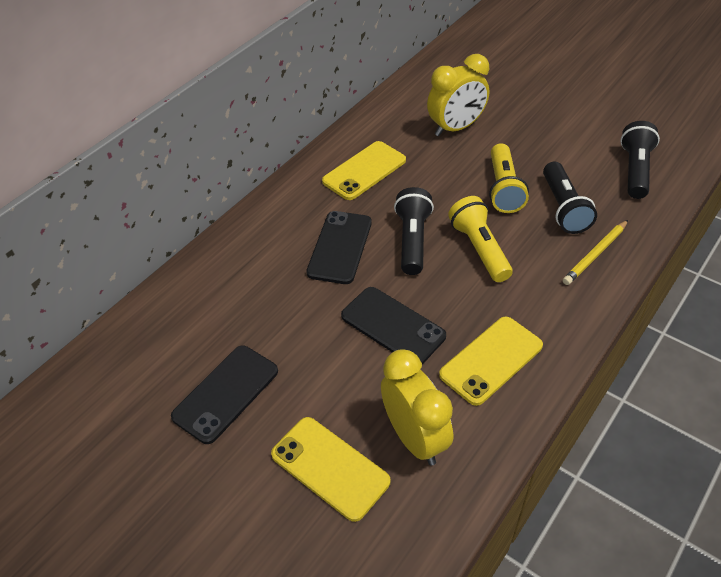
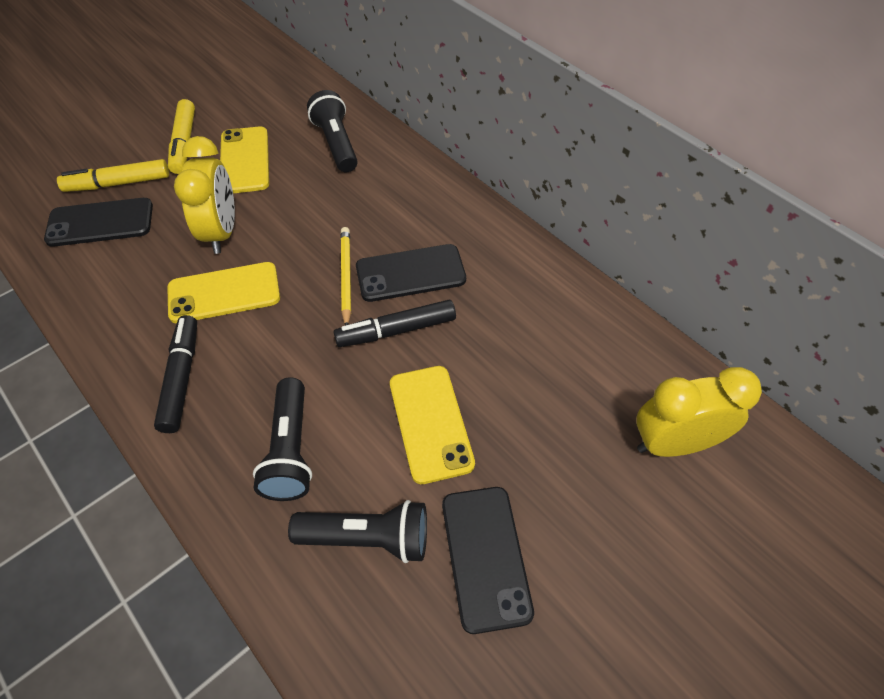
black marker: 0 -> 2
yellow flashlight: 2 -> 0
yellow marker: 0 -> 2

